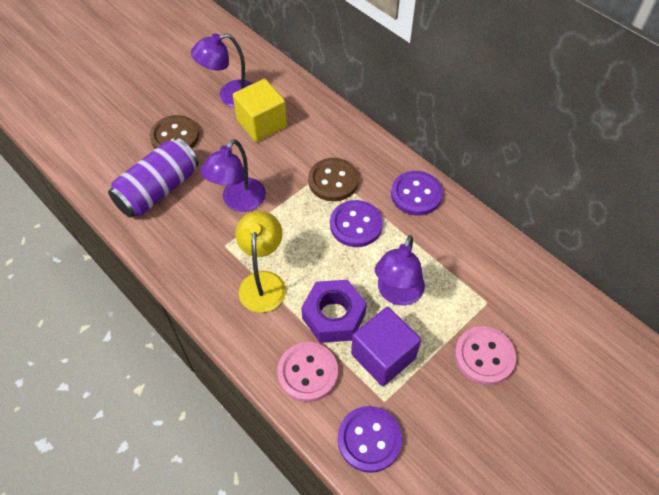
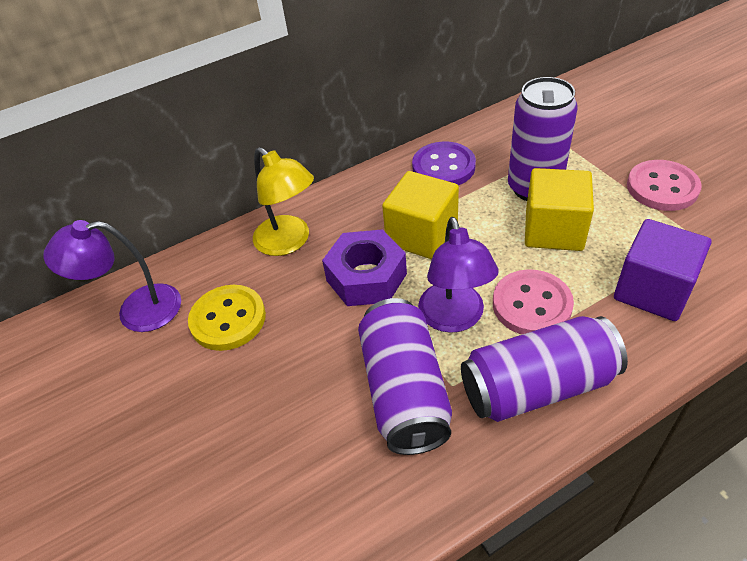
brown button: 2 -> 0
purple button: 3 -> 1
purple can: 1 -> 3
purple lamp: 3 -> 2
yellow button: 0 -> 1
yellow cube: 1 -> 2

